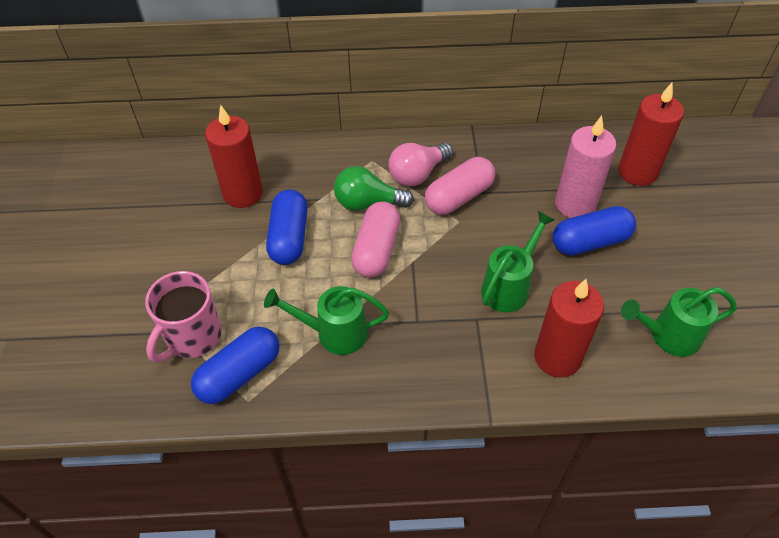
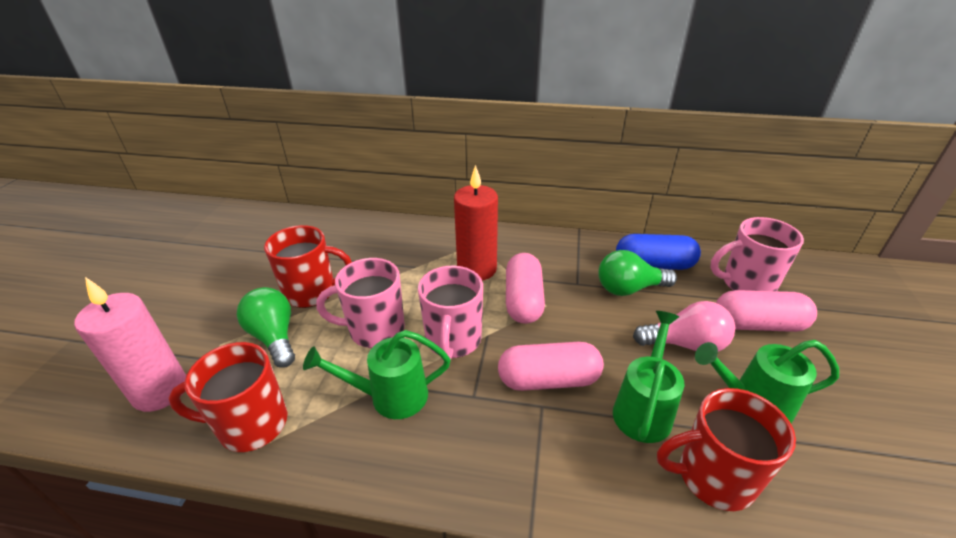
blue capsule: 3 -> 1
green light bulb: 1 -> 2
pink capsule: 2 -> 3
pink mug: 1 -> 3
red candle: 3 -> 1
red mug: 0 -> 3

